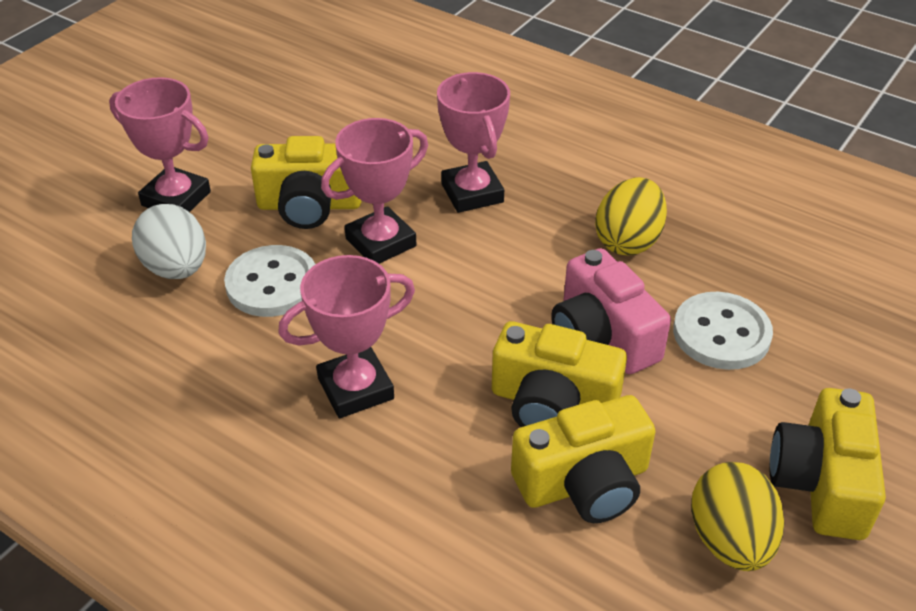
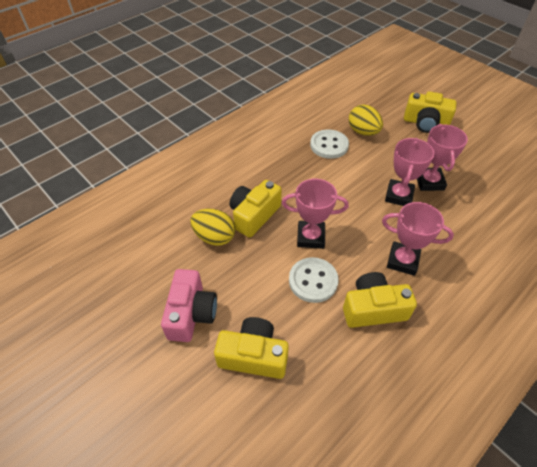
white egg: 1 -> 0

